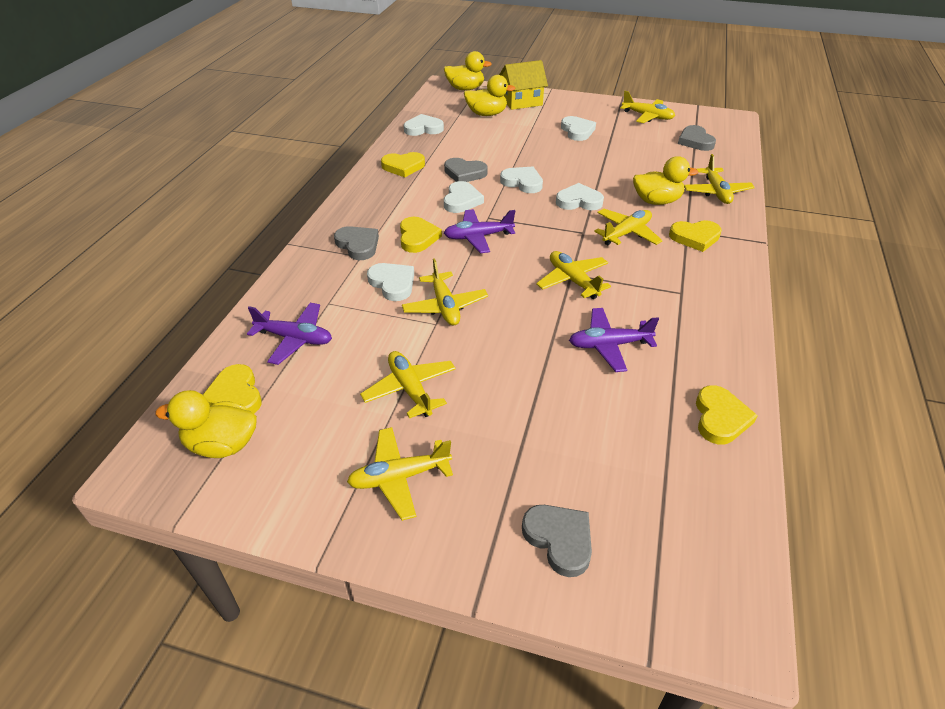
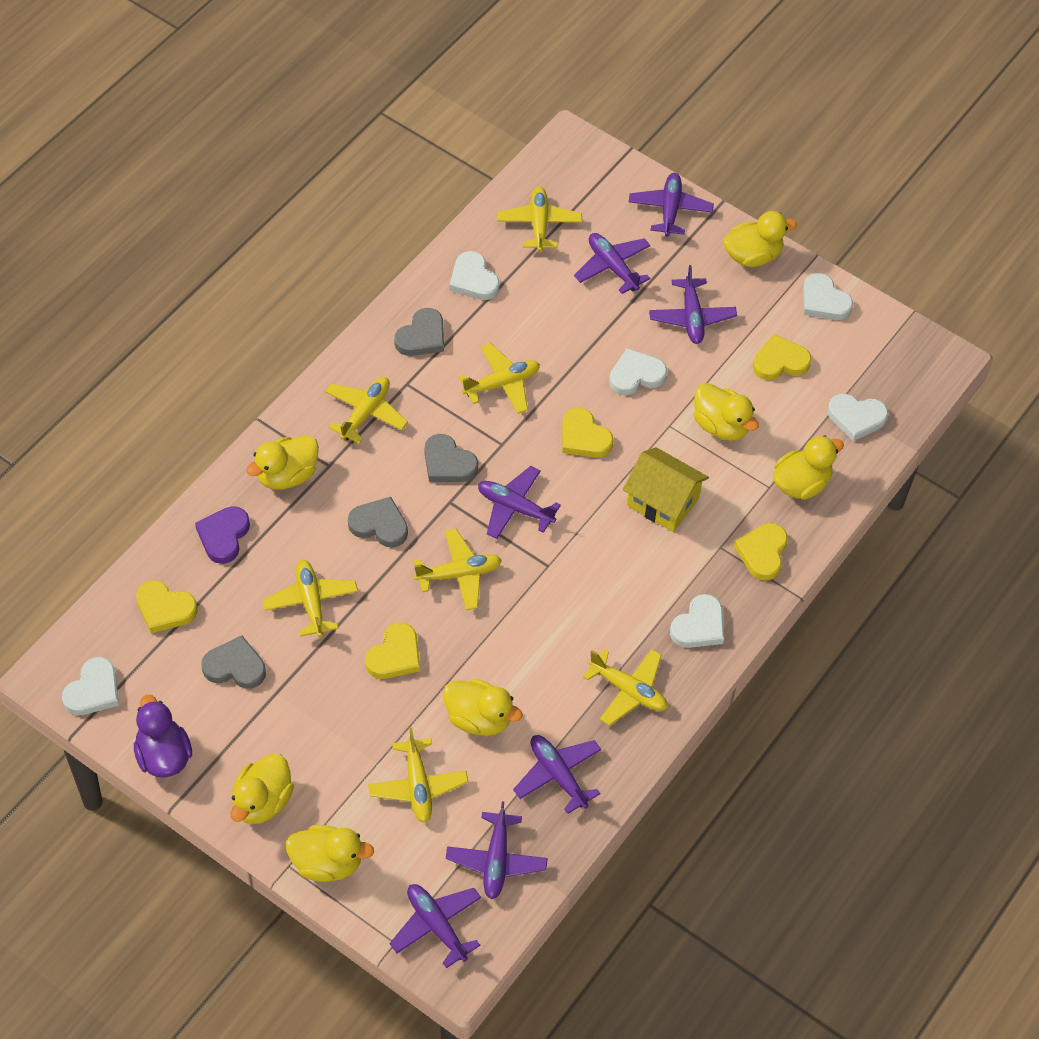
purple duck: 0 -> 1
purple heart: 0 -> 1
purple plane: 3 -> 7
yellow duck: 4 -> 7

